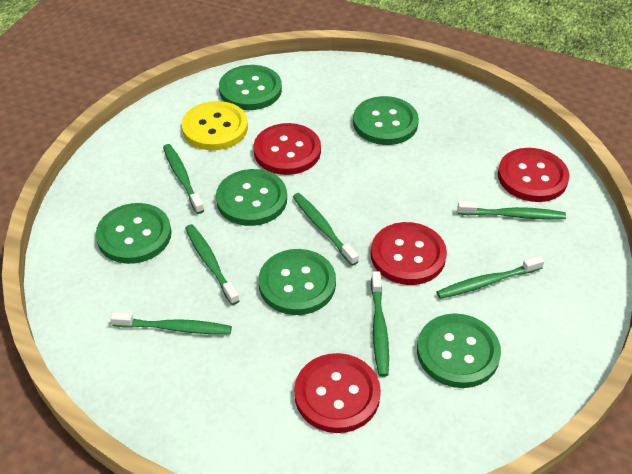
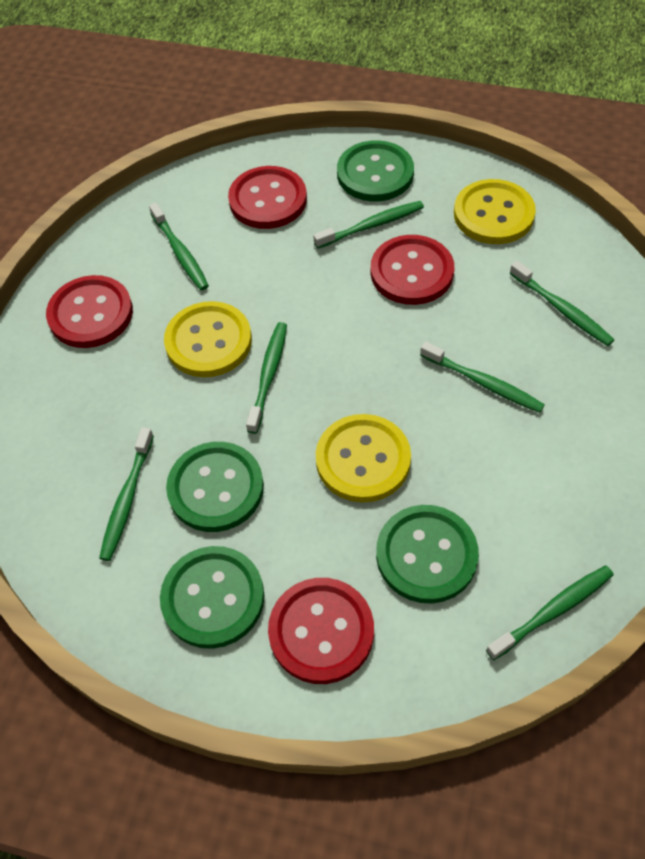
green button: 6 -> 4
yellow button: 1 -> 3

